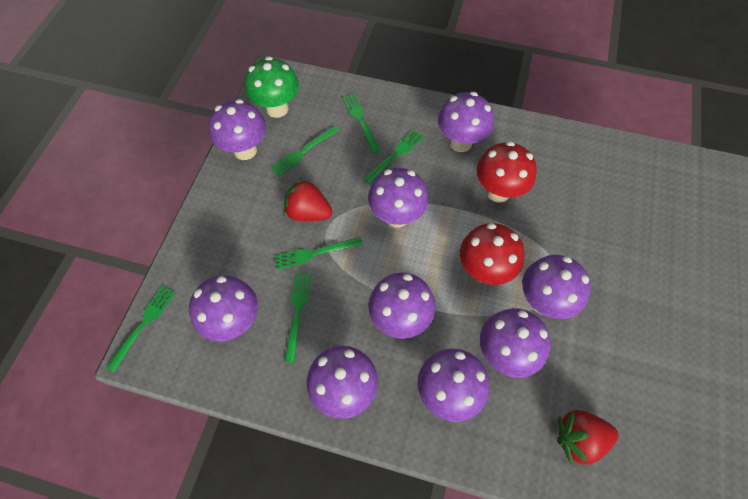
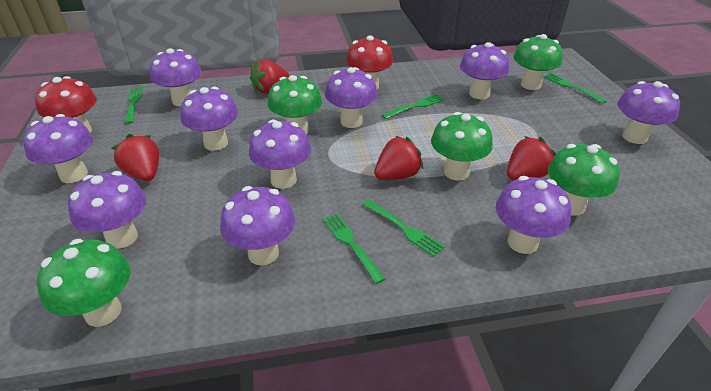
green fork: 6 -> 5
green mushroom: 1 -> 5
purple mushroom: 9 -> 10
red strawberry: 2 -> 4

